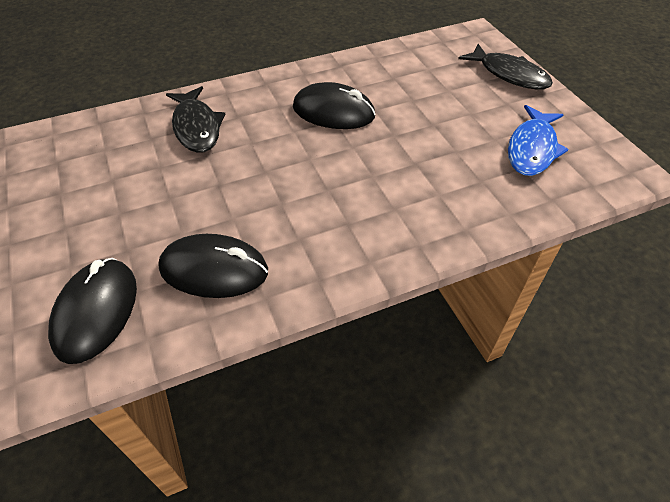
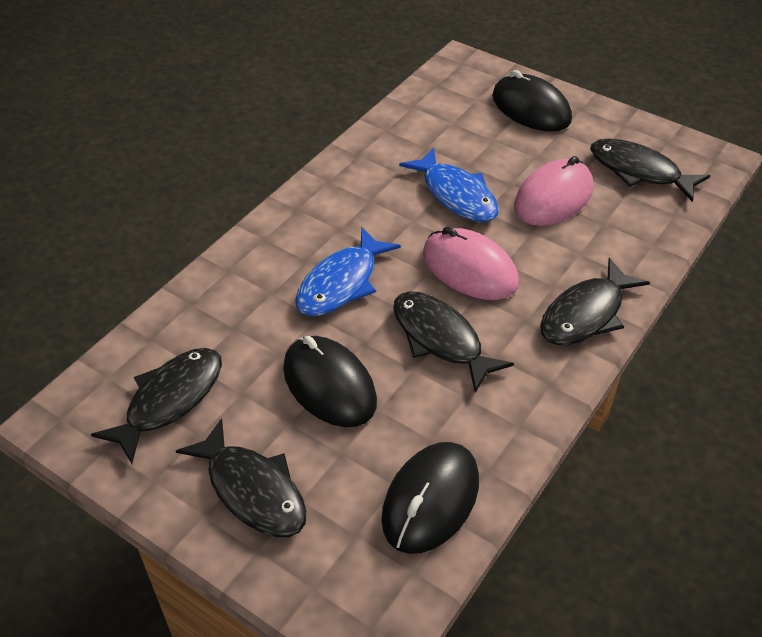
black fish: 2 -> 5
blue fish: 1 -> 2
pink mouse: 0 -> 2

